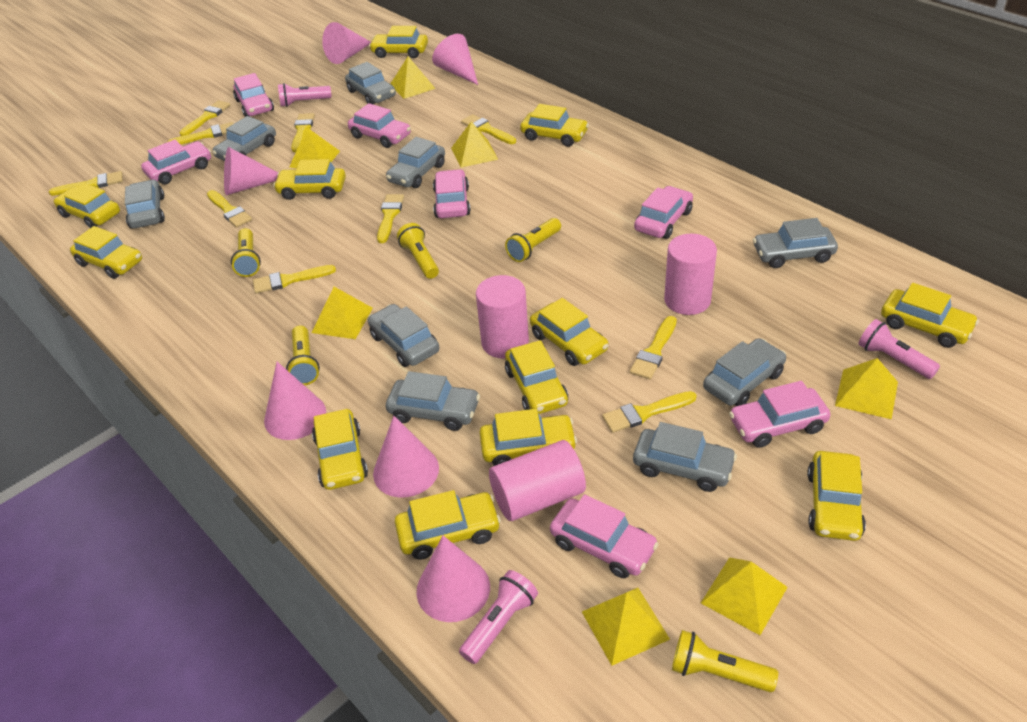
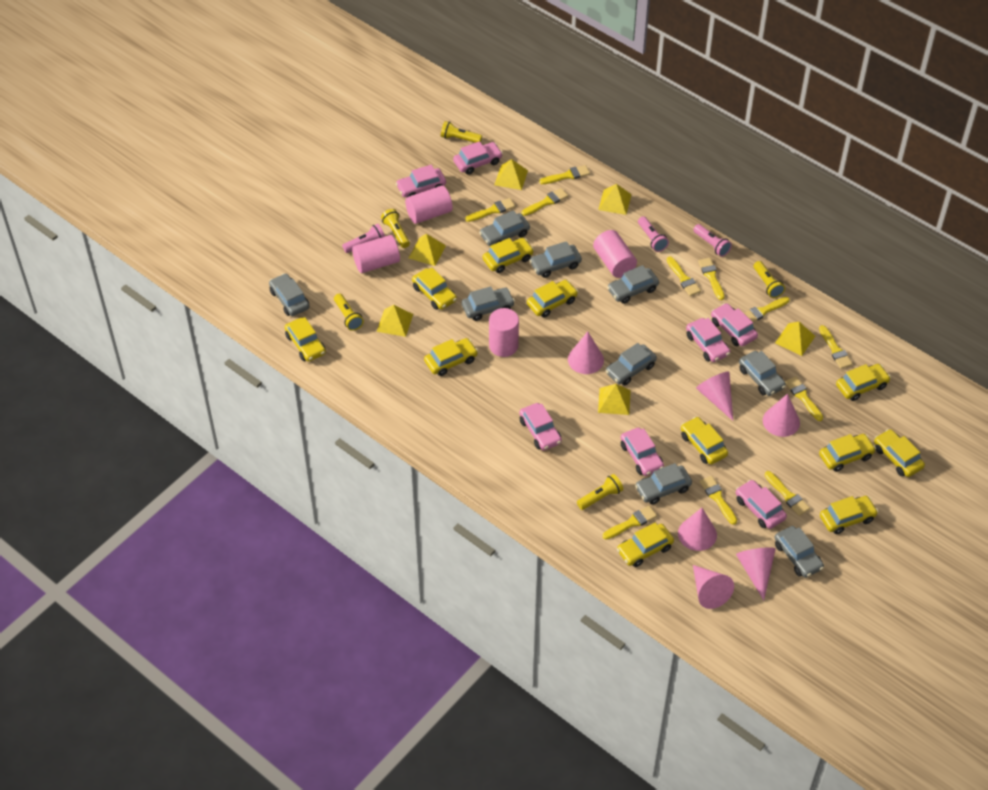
pink cylinder: 3 -> 4
yellow brush: 10 -> 11
yellow car: 12 -> 11
yellow pyramid: 7 -> 6

